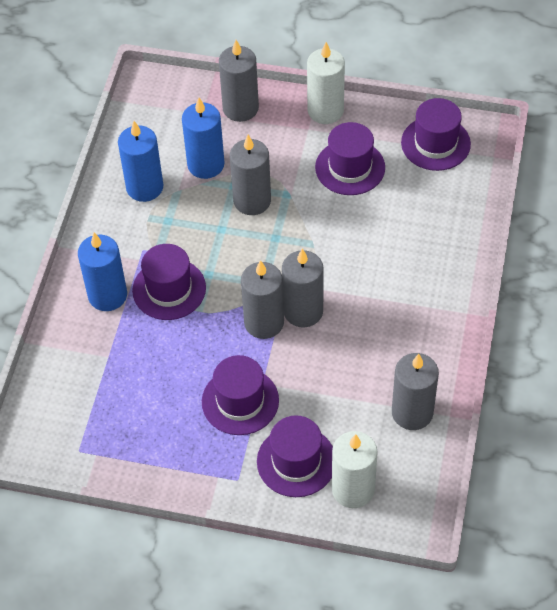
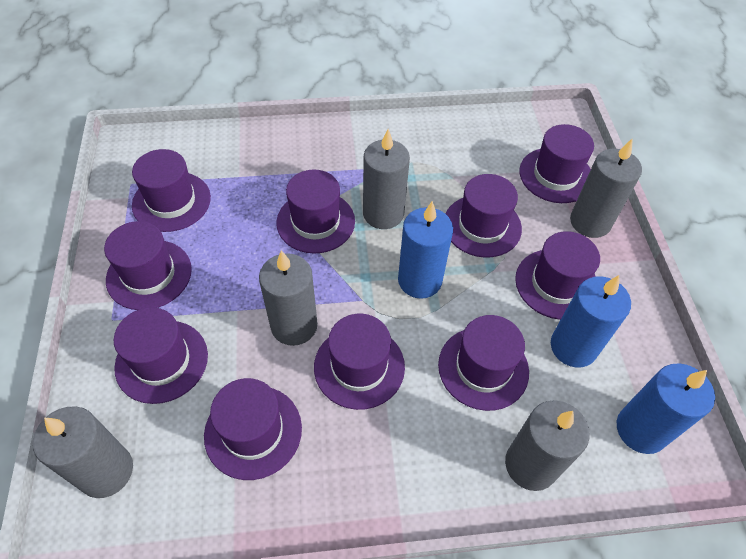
purple hat: 5 -> 10
white candle: 2 -> 0

